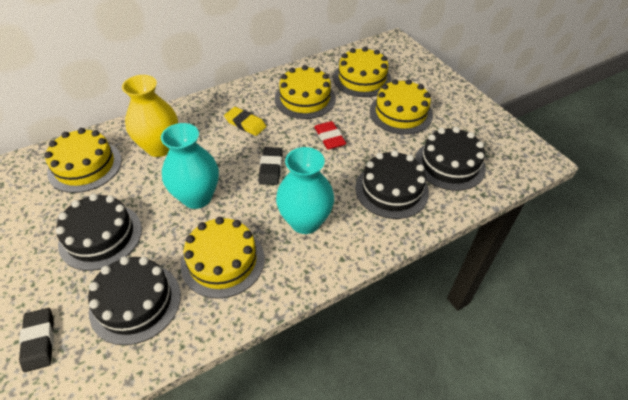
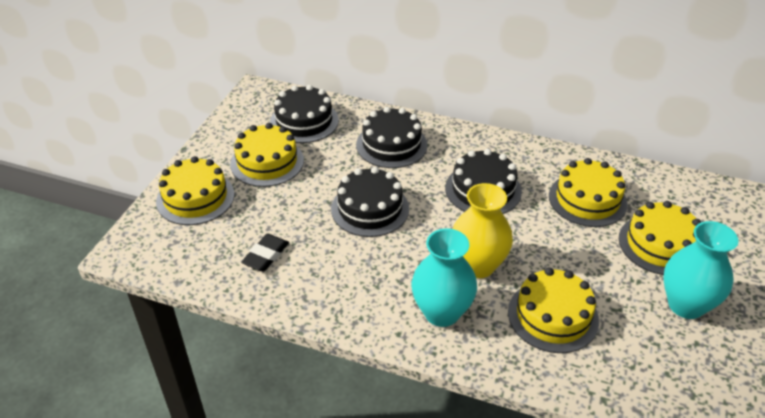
black eraser: 2 -> 1
red eraser: 1 -> 0
yellow eraser: 1 -> 0

